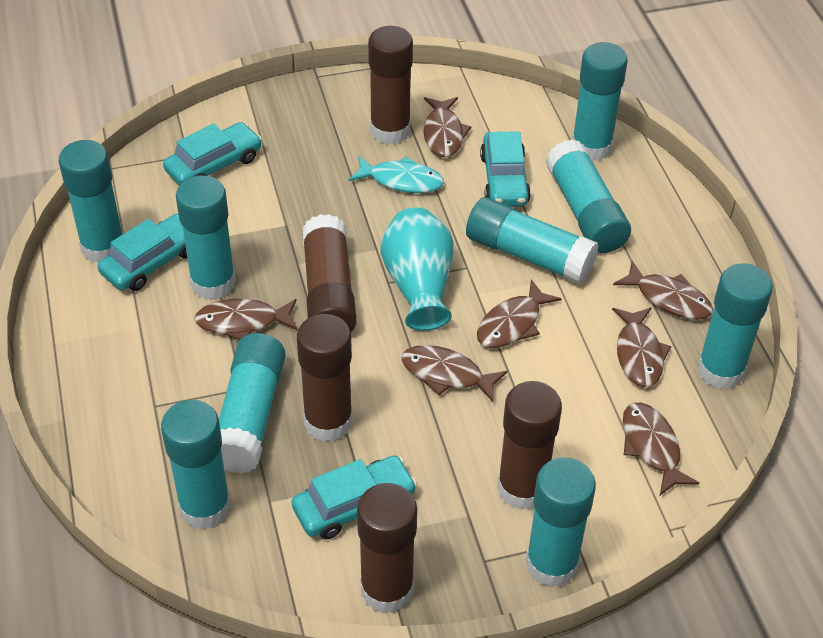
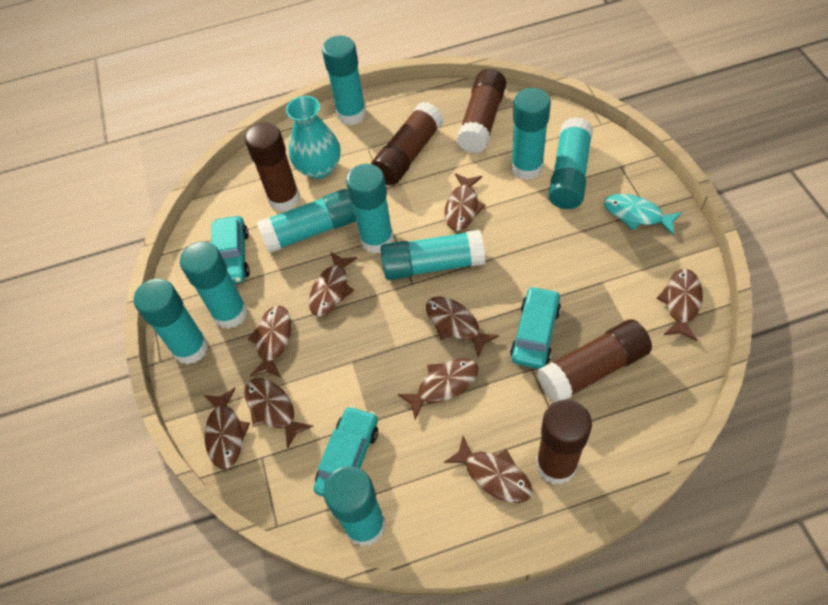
brown fish: 7 -> 9
turquoise car: 4 -> 3

